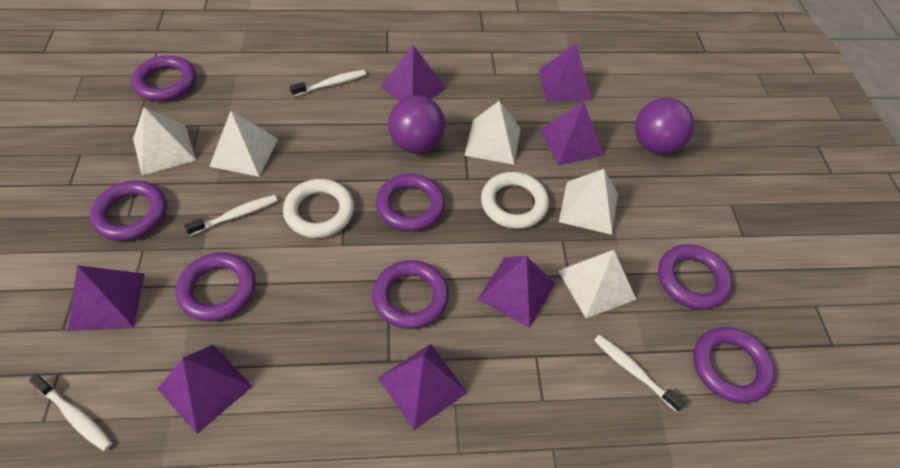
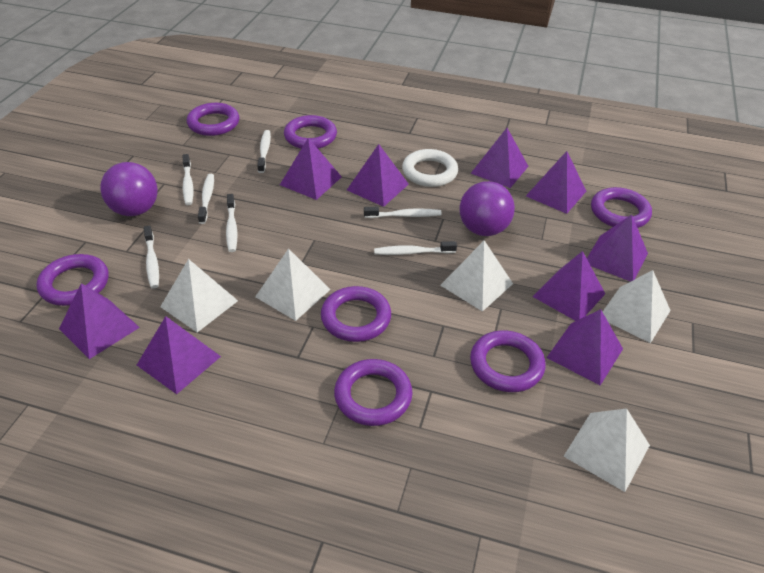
purple pyramid: 7 -> 9
white ring: 2 -> 1
white toothbrush: 4 -> 7

